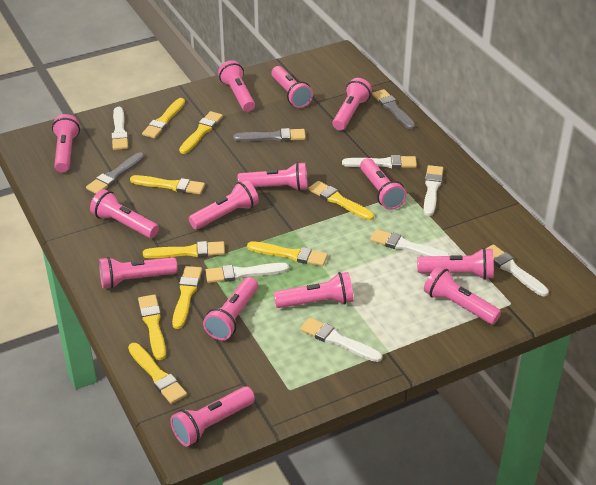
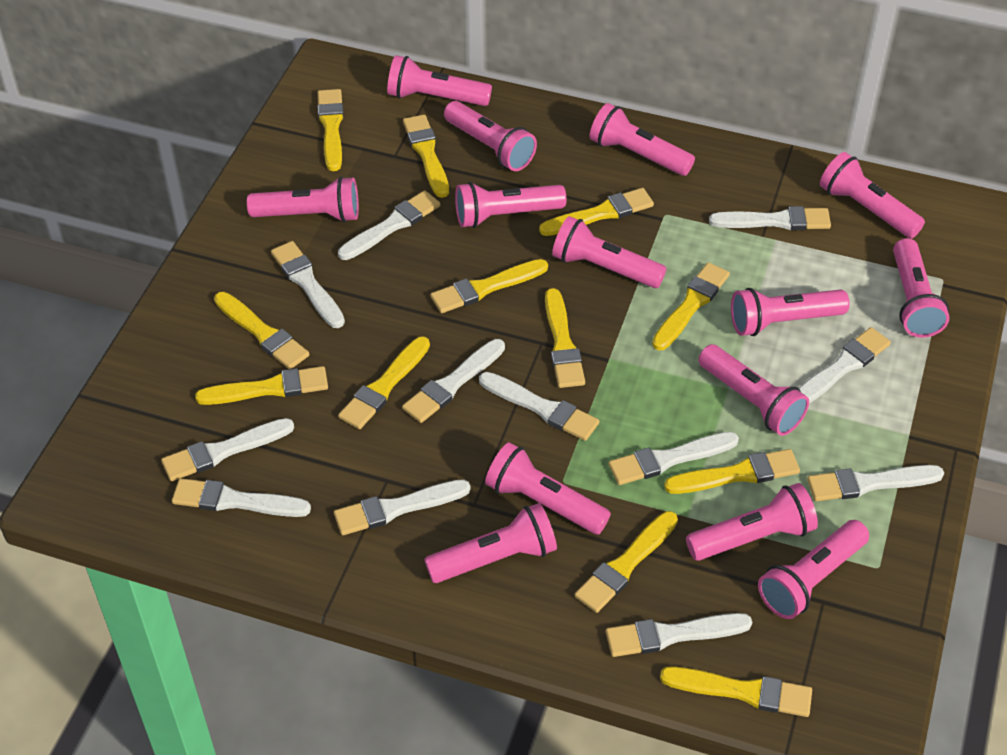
grey brush: 3 -> 0
white brush: 7 -> 12
yellow brush: 9 -> 12

